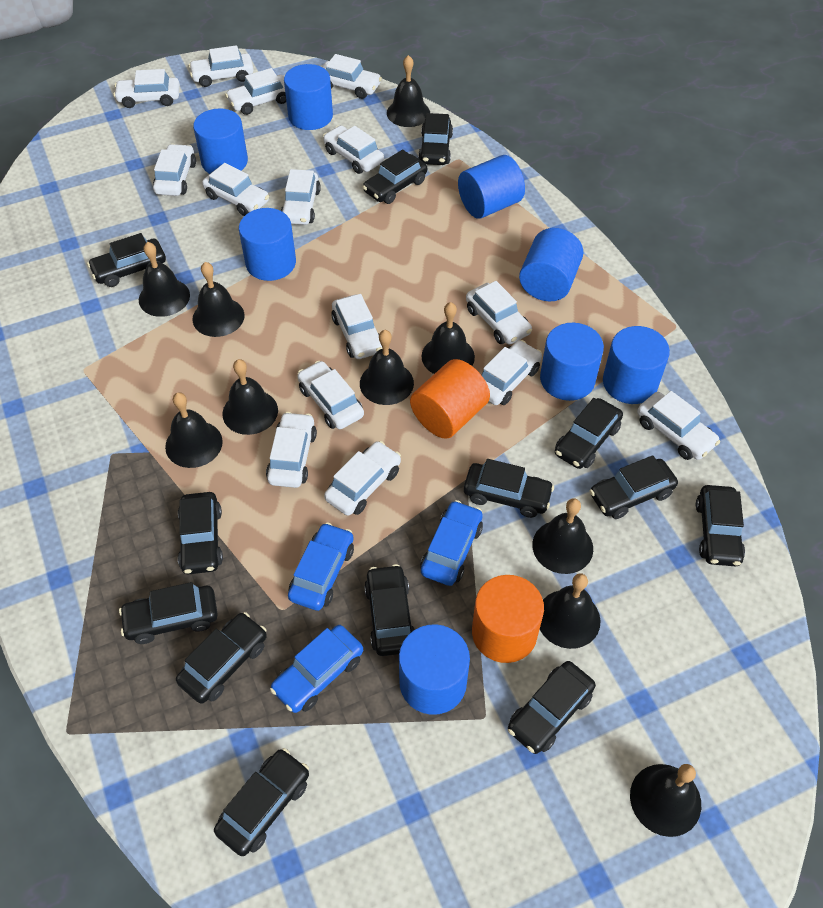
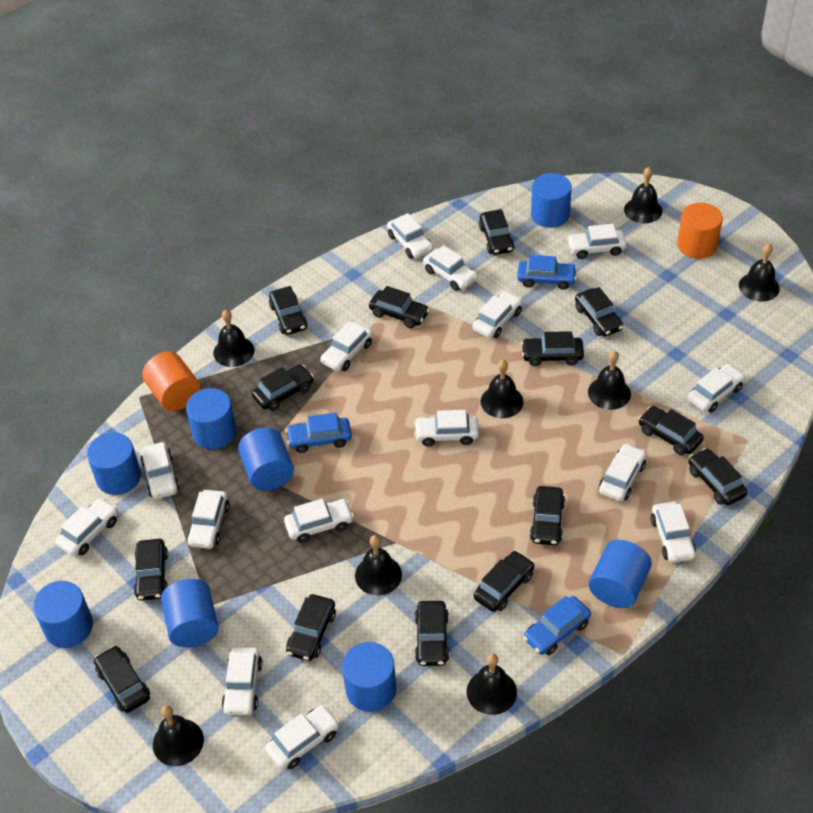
black bell: 10 -> 8
black car: 13 -> 14

